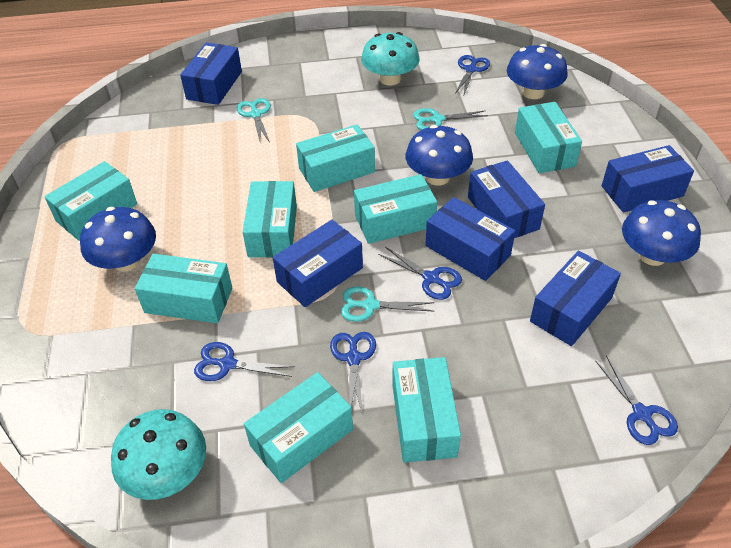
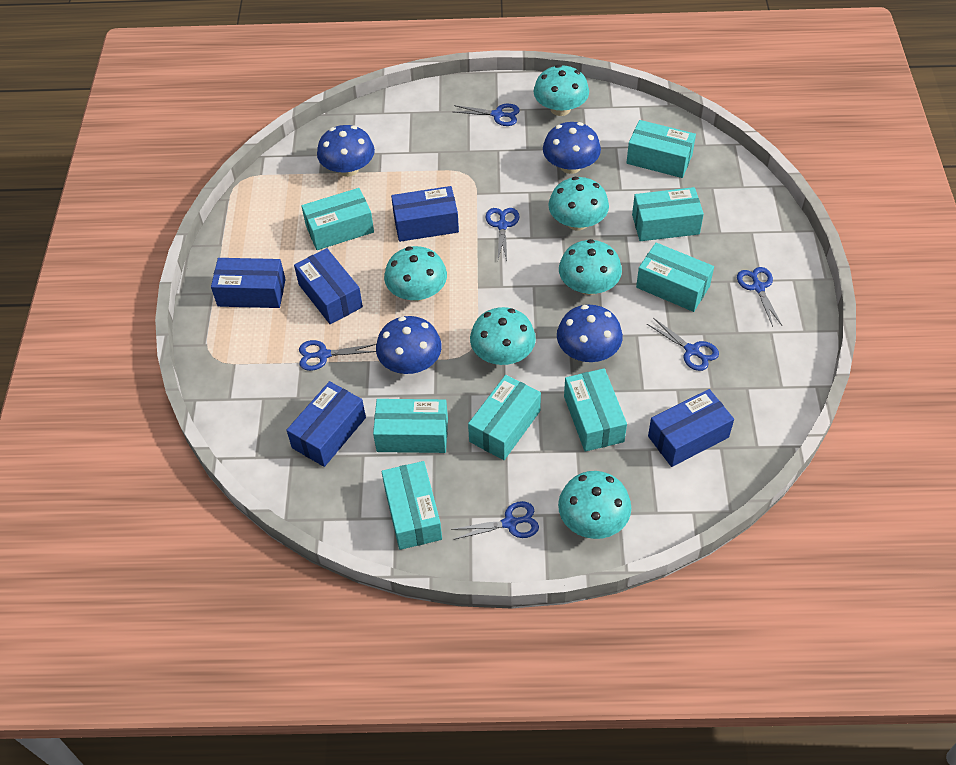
blue box: 6 -> 5
blue scissors: 5 -> 6
turquoise mushroom: 2 -> 6
turquoise scissors: 3 -> 0

